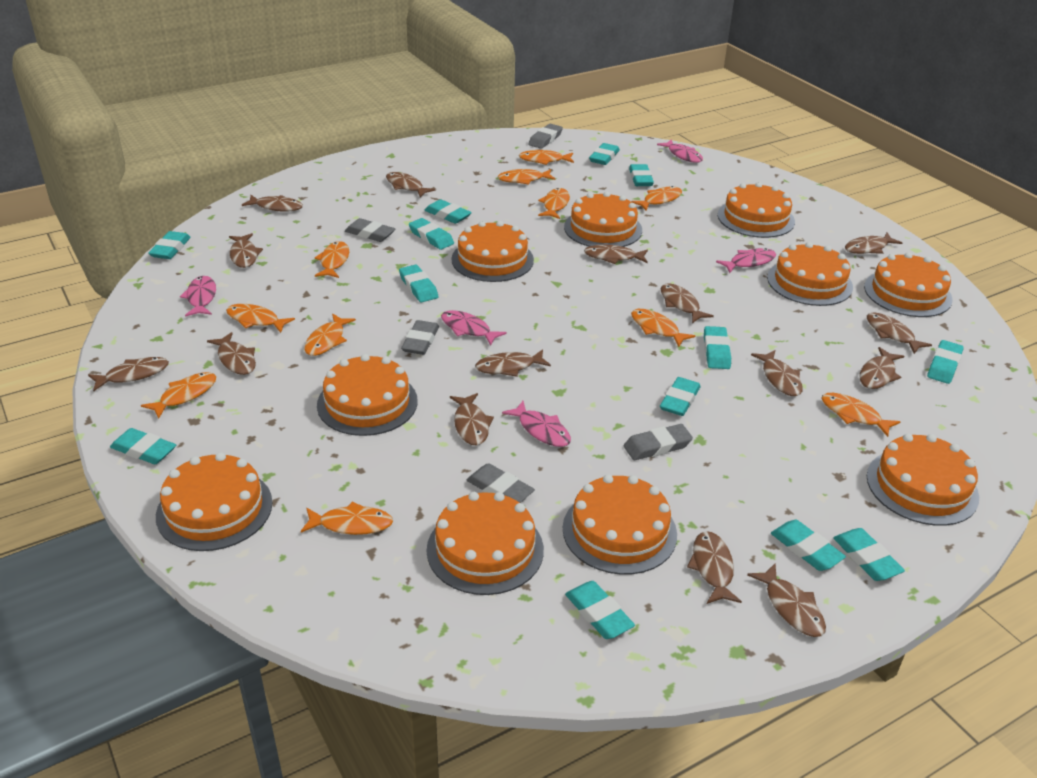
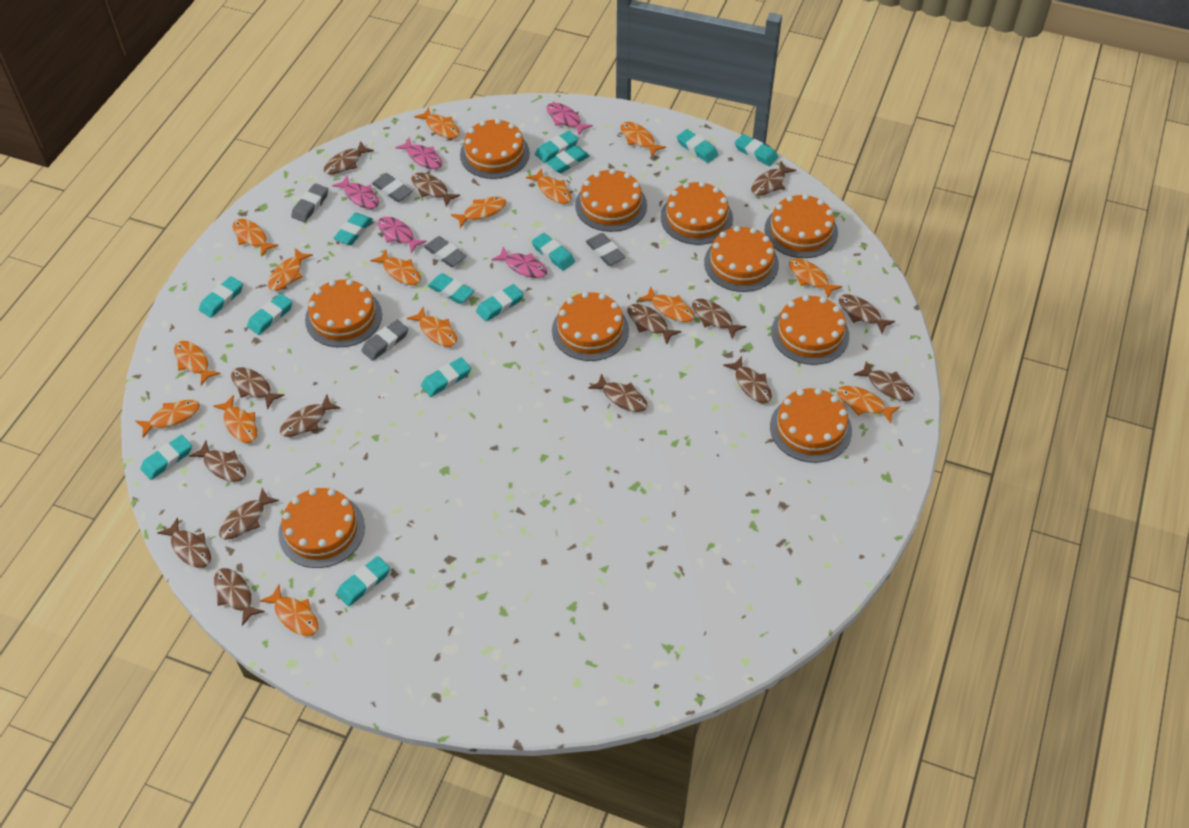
orange fish: 11 -> 15

